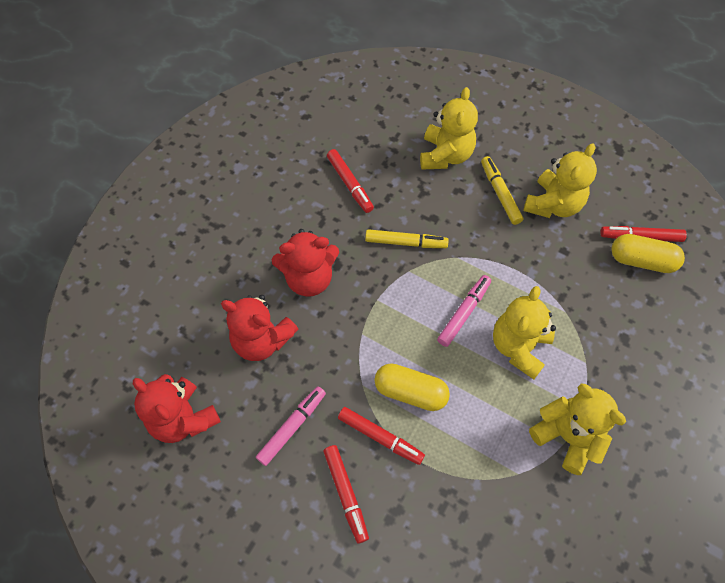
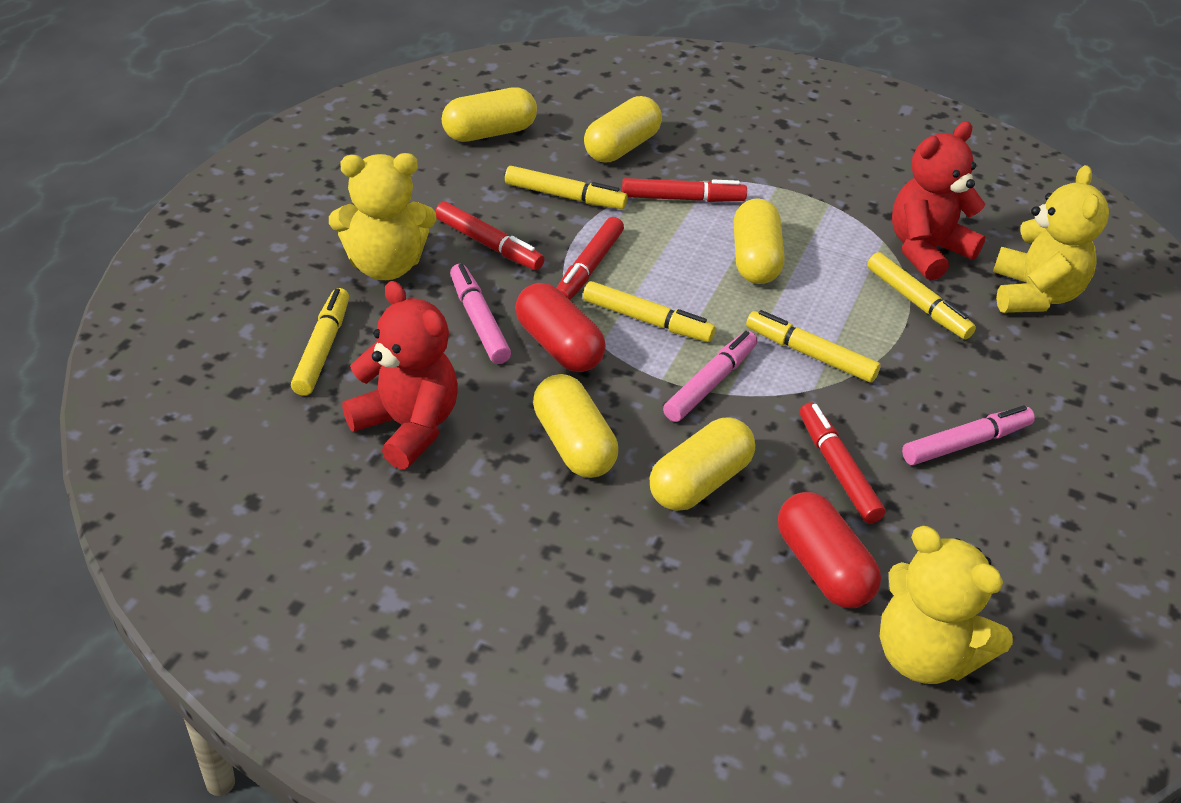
pink marker: 2 -> 3
red capsule: 0 -> 2
red teddy bear: 3 -> 2
yellow capsule: 2 -> 5
yellow marker: 2 -> 5
yellow teddy bear: 4 -> 3

